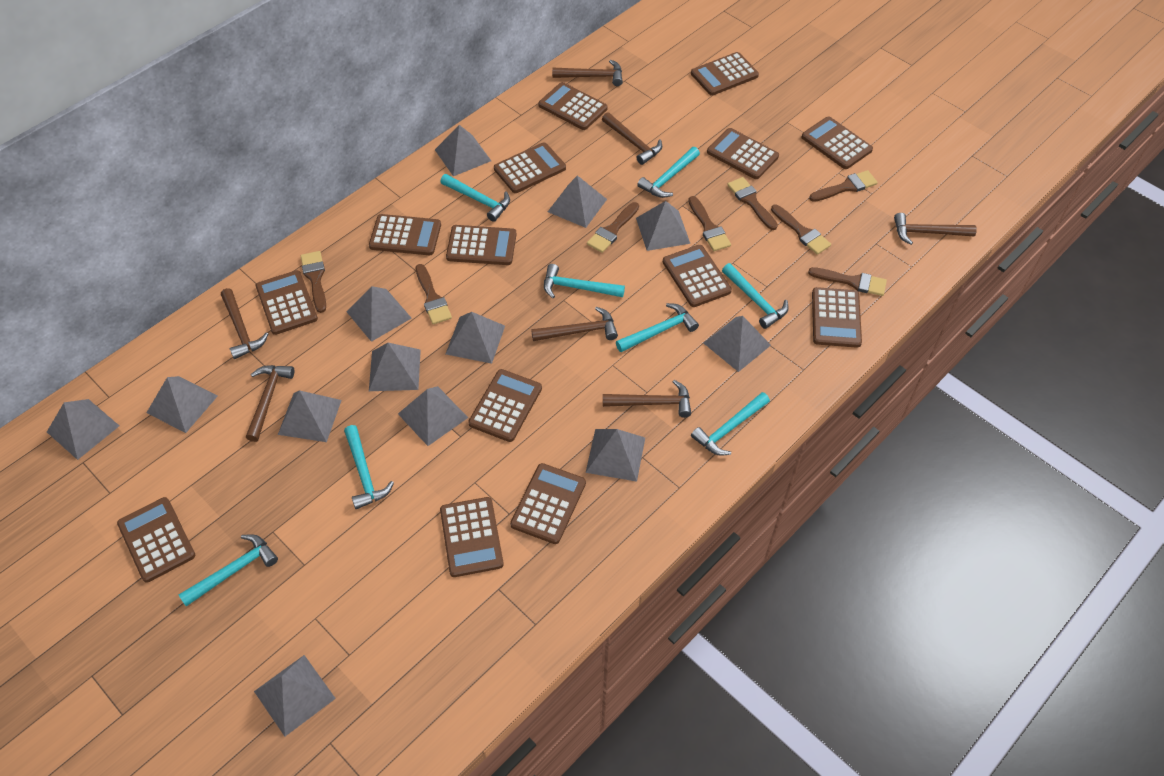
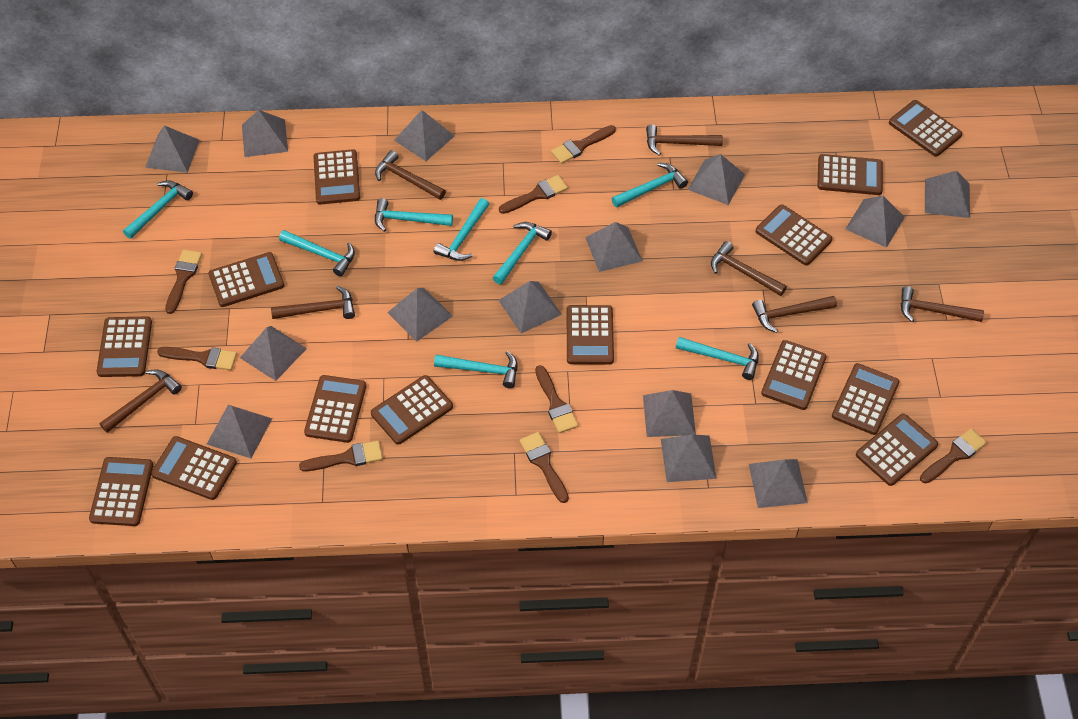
grey pyramid: 13 -> 14

